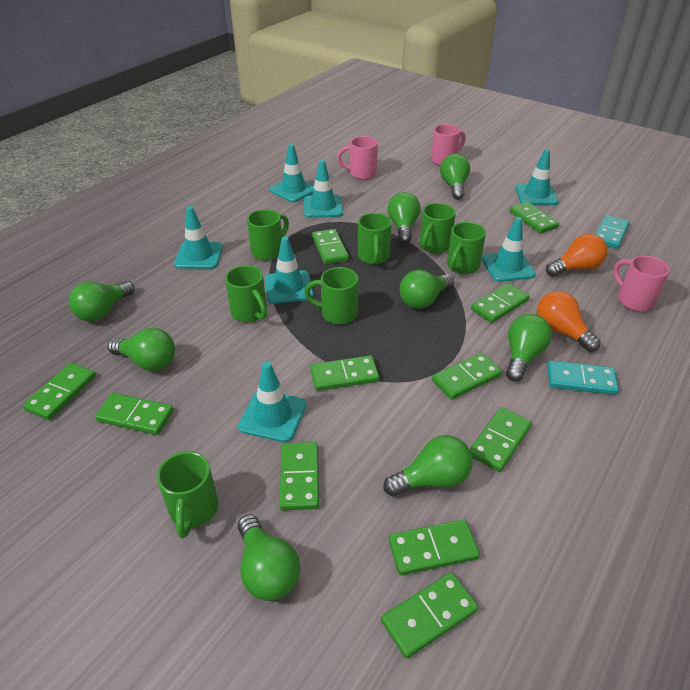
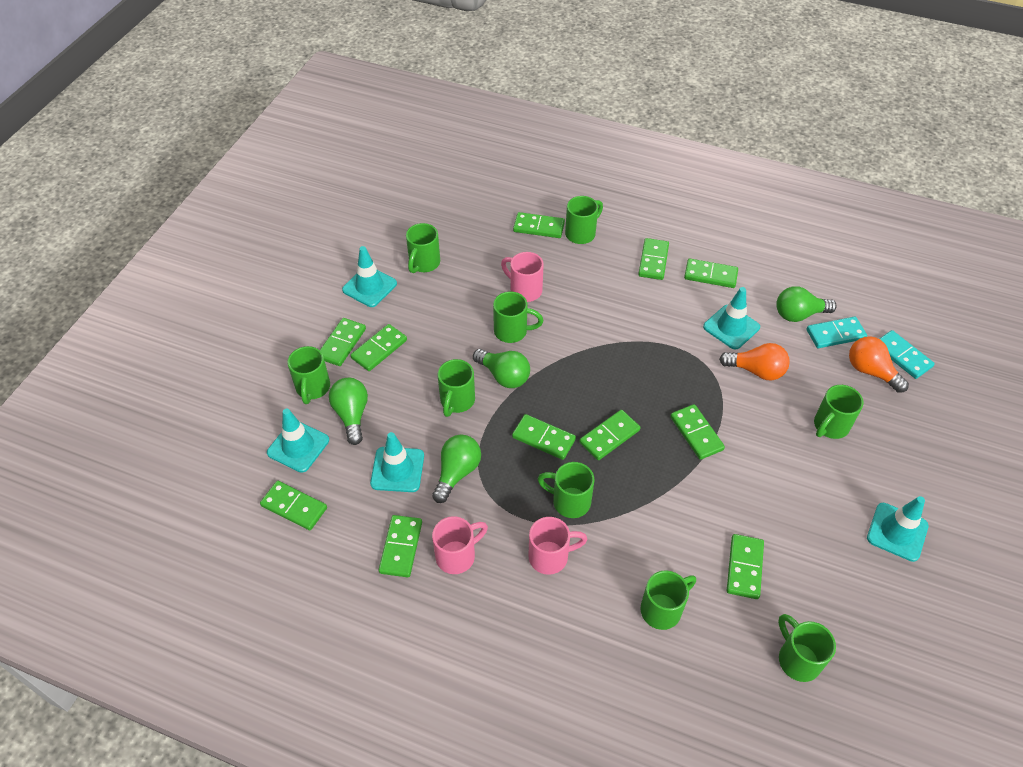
green light bulb: 8 -> 4
green mug: 7 -> 9
turquoise traffic cone: 7 -> 5

